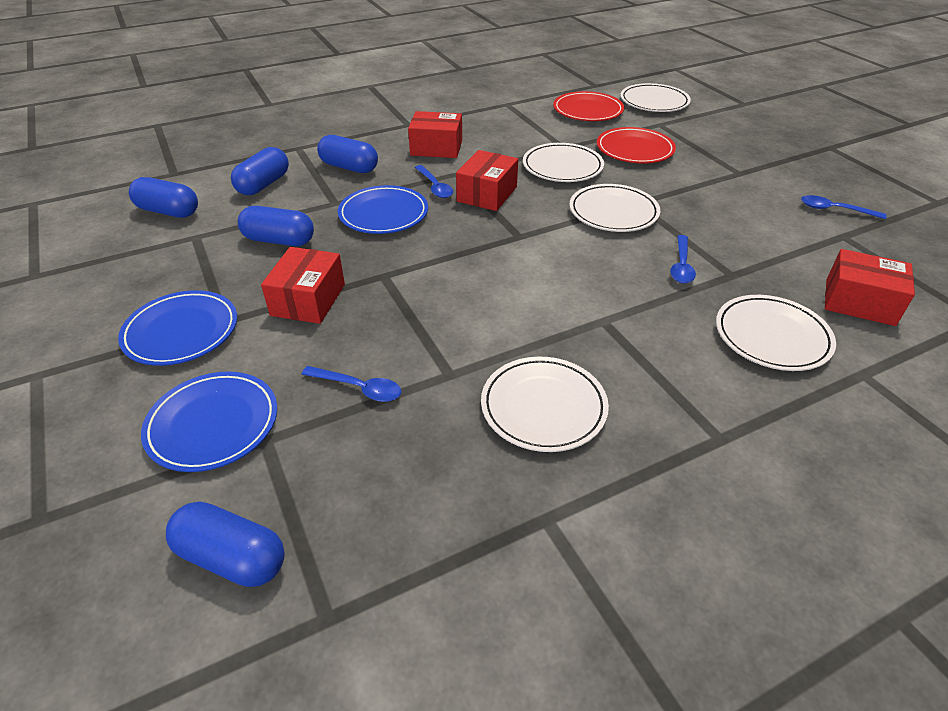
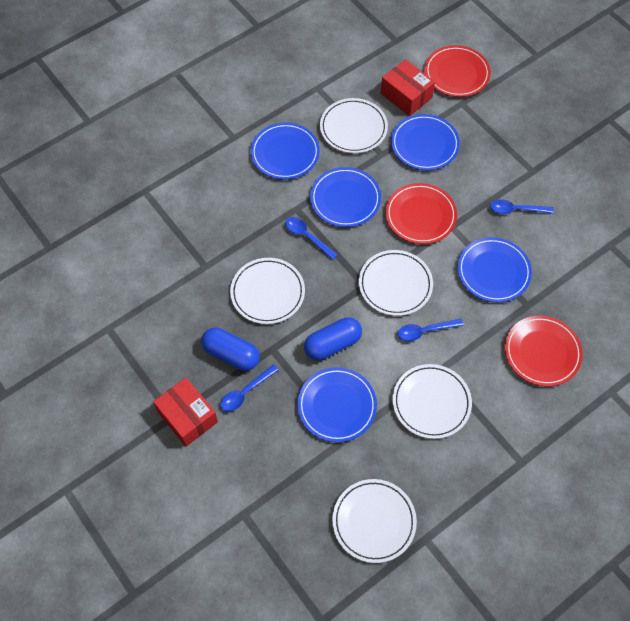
blue capsule: 5 -> 2
blue plate: 3 -> 5
red box: 4 -> 2
red plate: 2 -> 3

